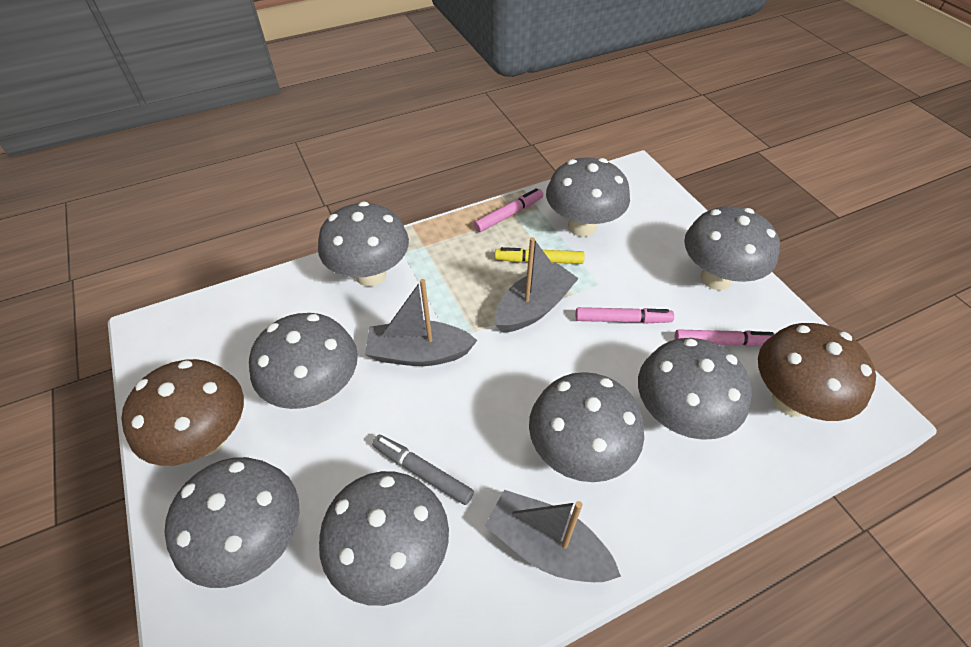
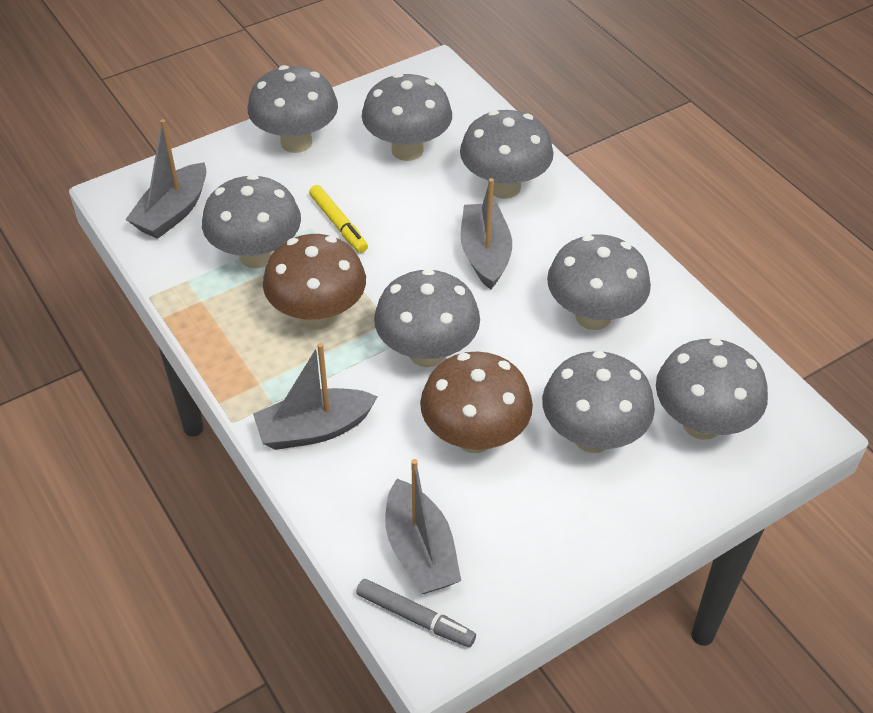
grey boat: 3 -> 4
pink marker: 3 -> 0

